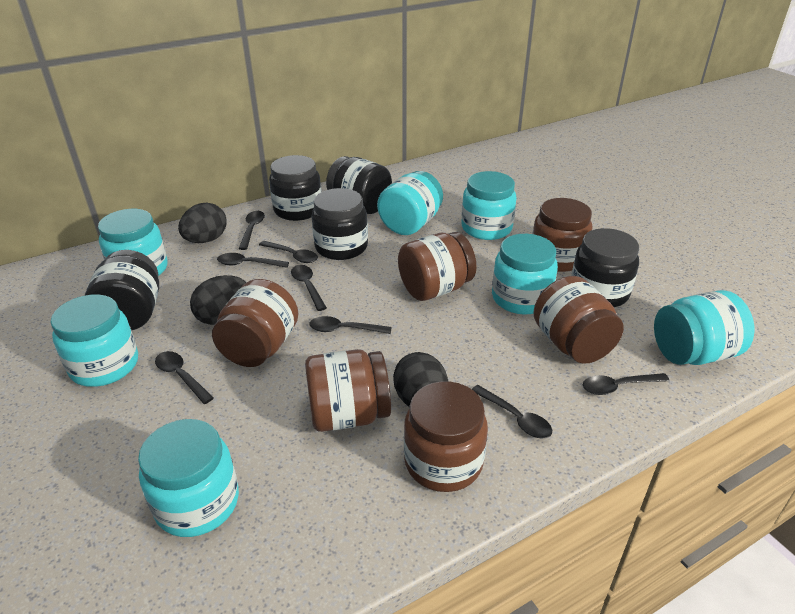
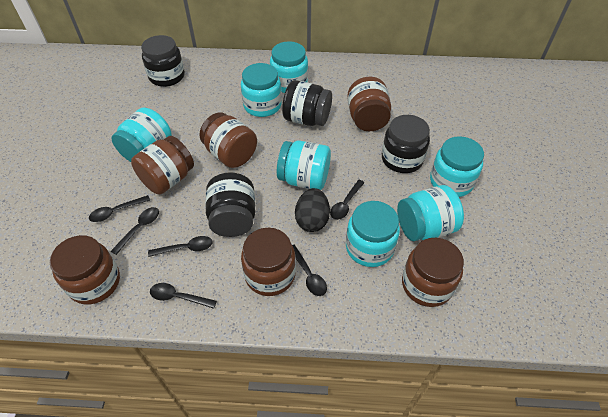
black egg: 3 -> 1
black jar: 5 -> 4
black spoon: 8 -> 6

